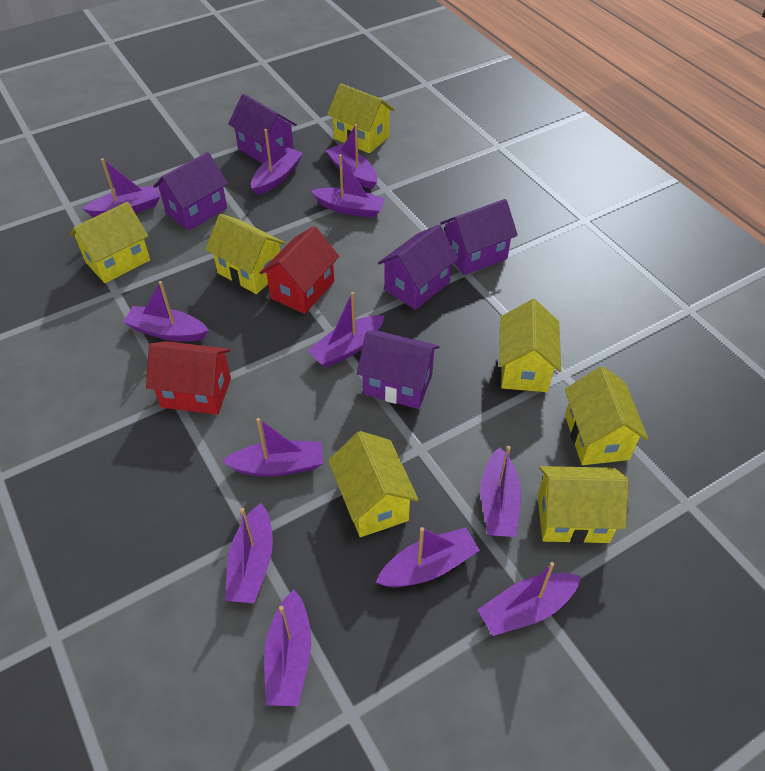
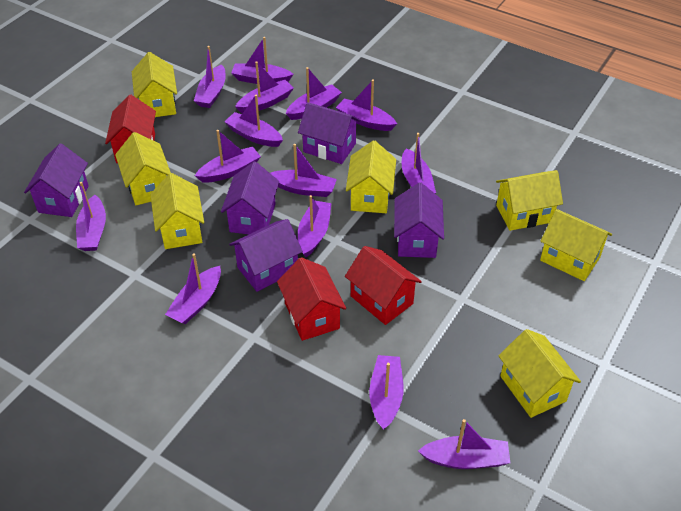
purple boat: 12 -> 14
red house: 2 -> 3

